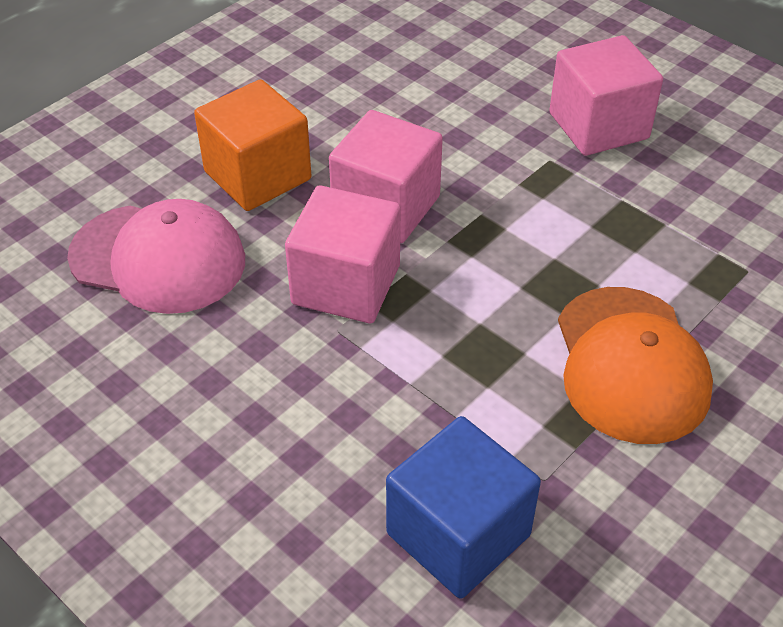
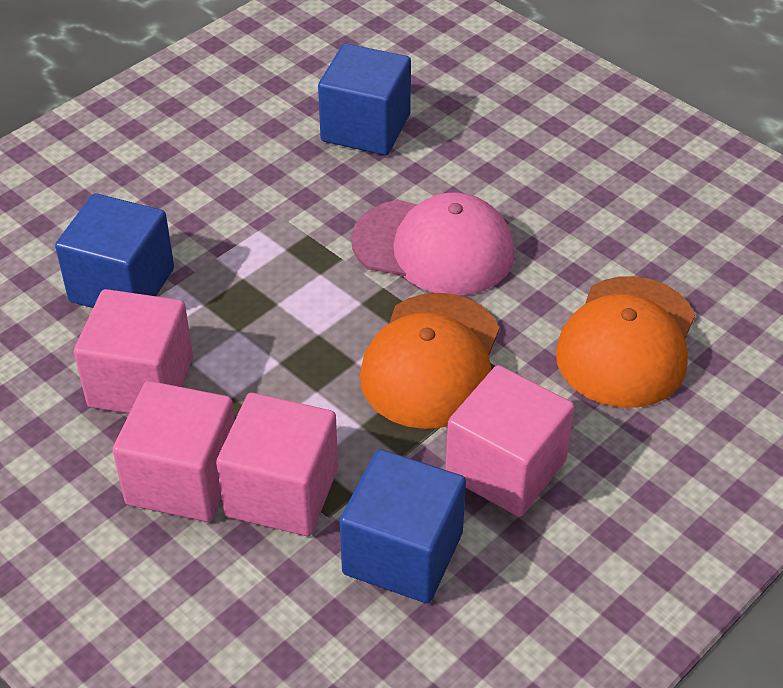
blue cube: 1 -> 3
orange cap: 1 -> 2
orange cube: 1 -> 0
pink cube: 3 -> 4

